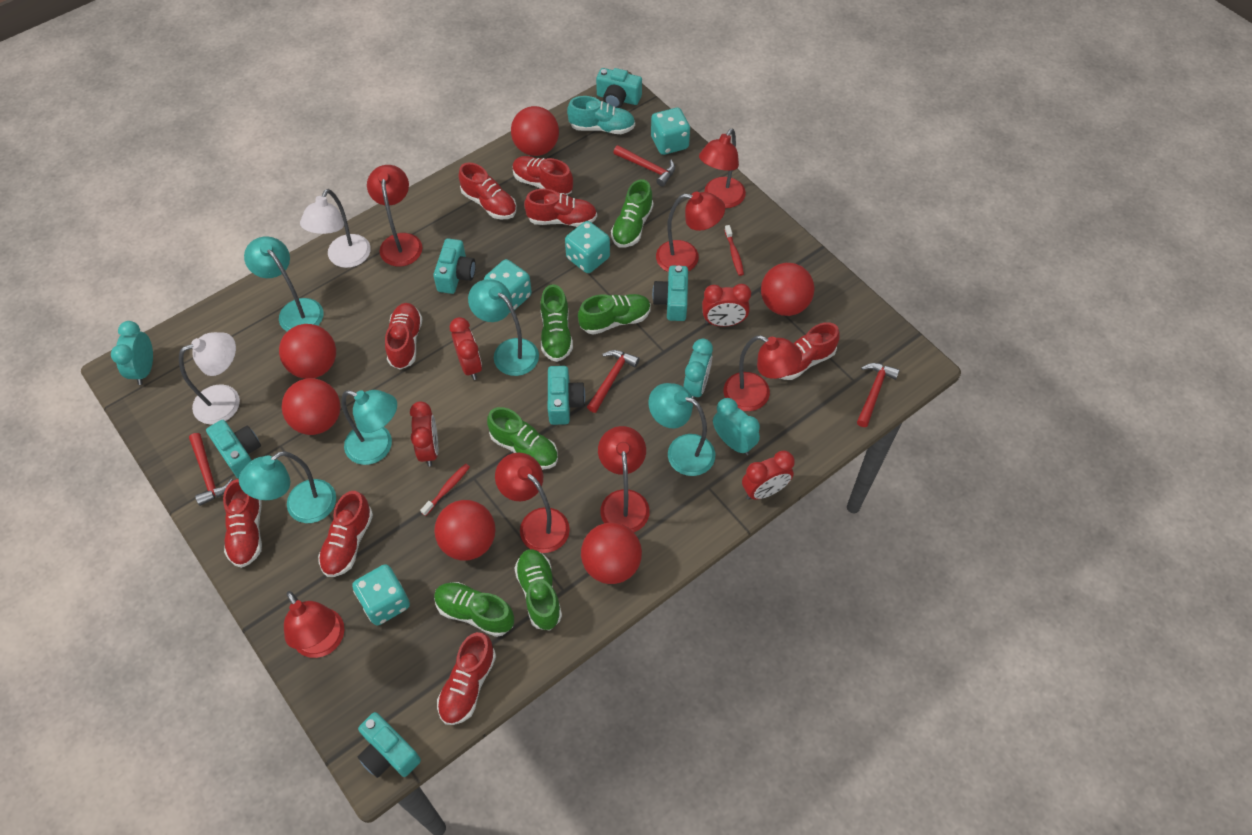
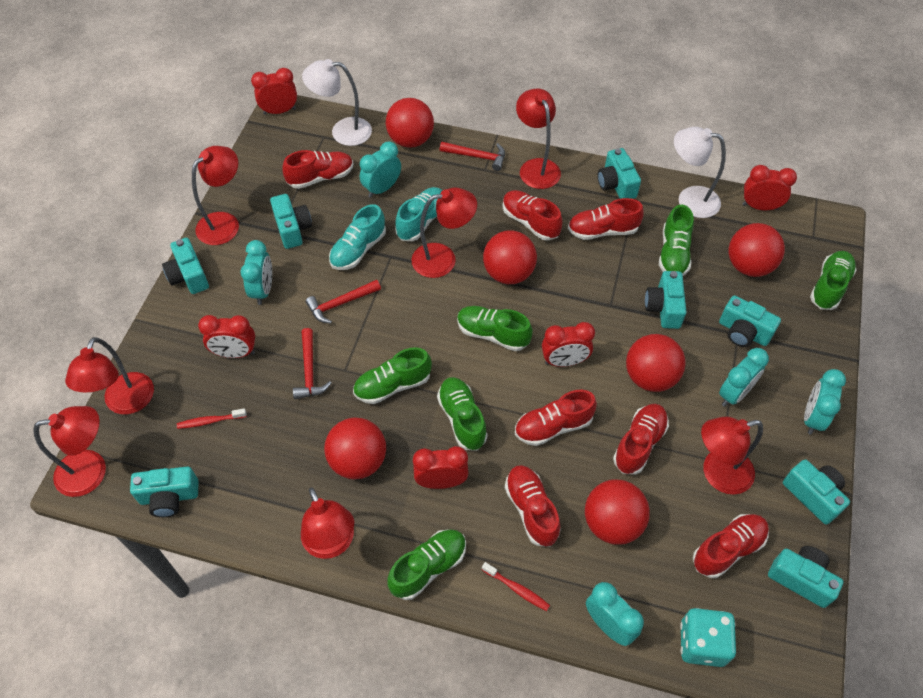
red clock: 4 -> 5
red hammer: 4 -> 3
red shoe: 8 -> 7
turquoise camera: 6 -> 8
turquoise clock: 3 -> 5
turquoise dice: 4 -> 1
turquoise lamp: 5 -> 0
turquoise shoe: 1 -> 2

